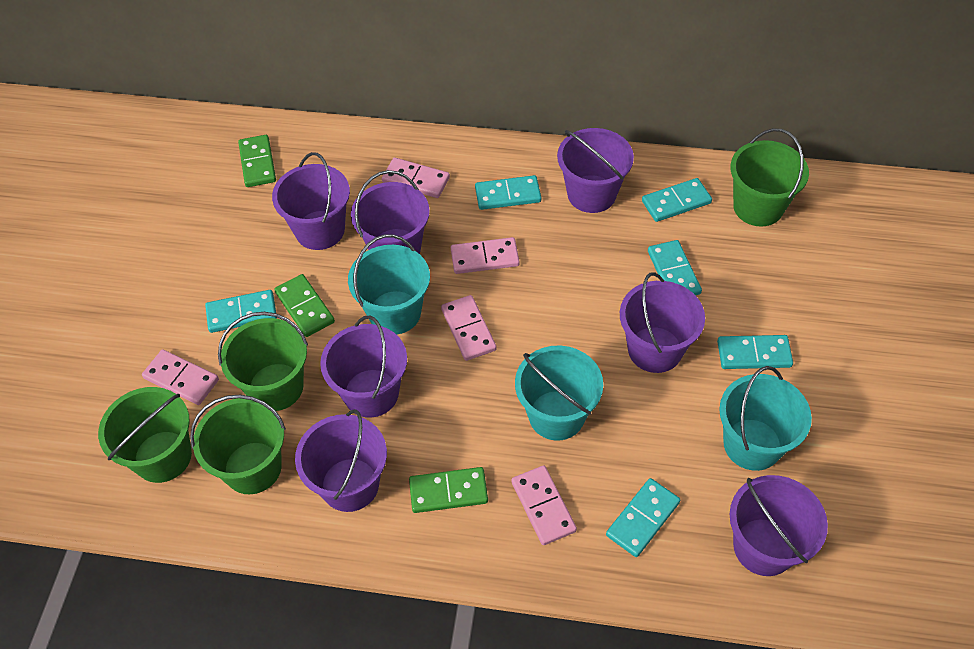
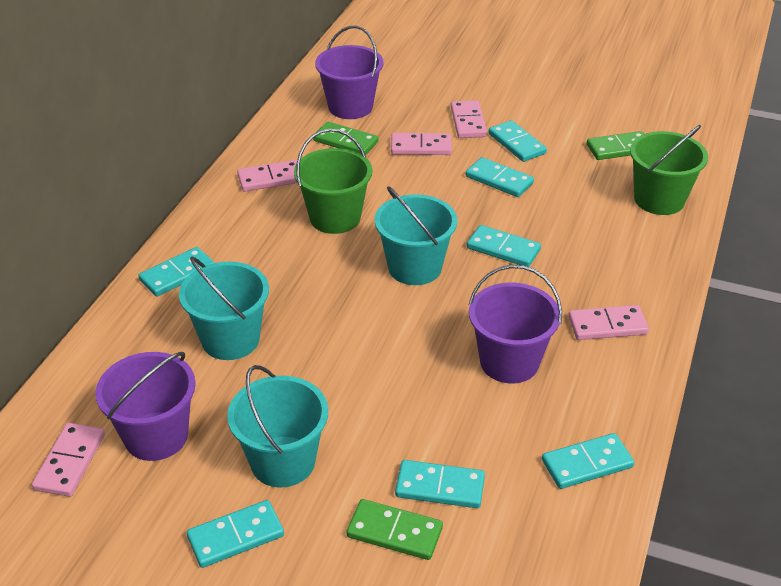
green bucket: 4 -> 2
purple bucket: 7 -> 3
turquoise domino: 6 -> 7

